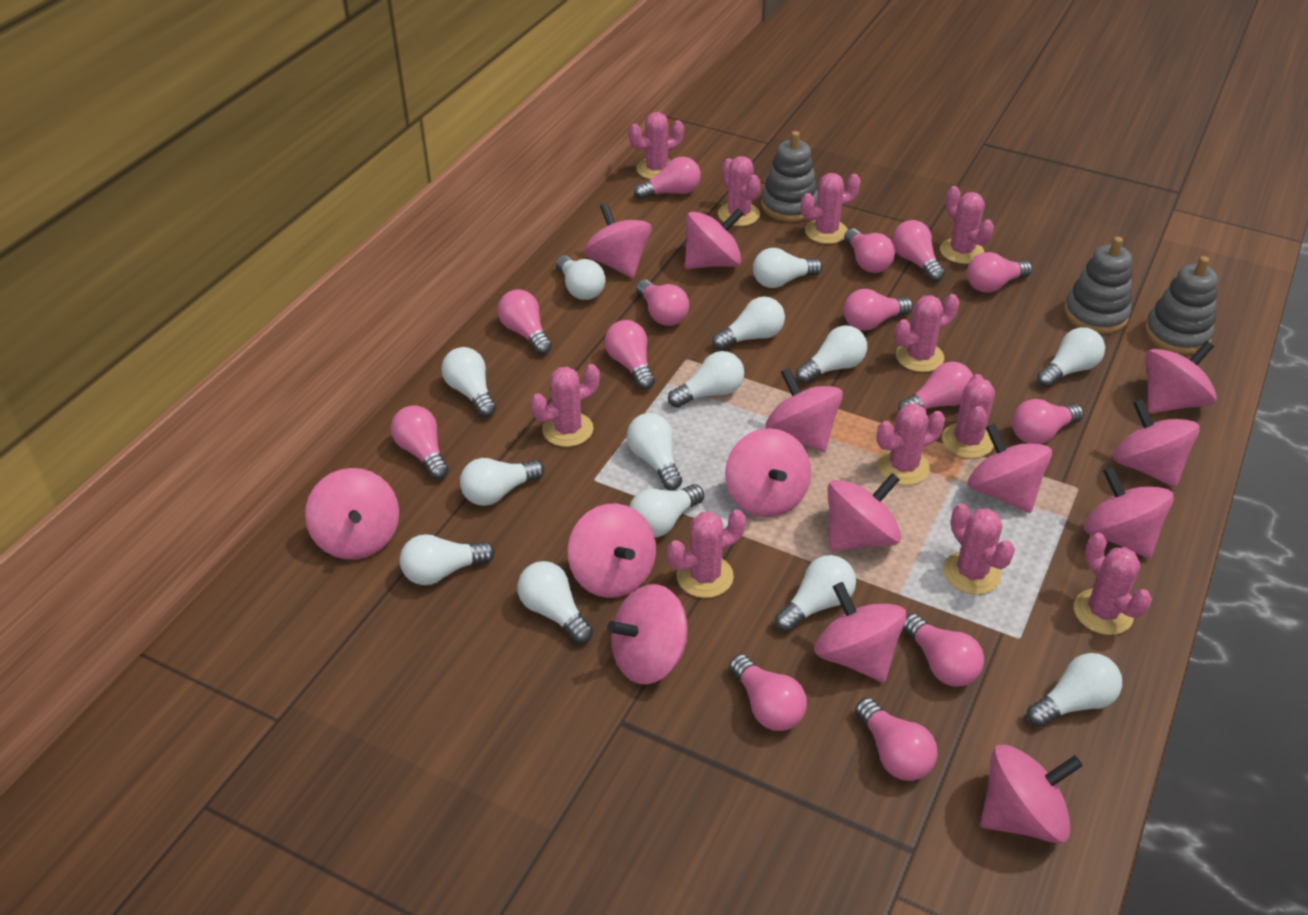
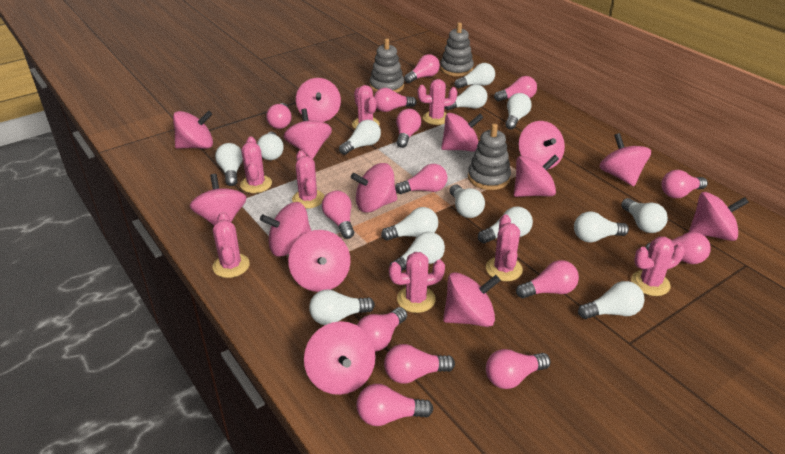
pink cactus: 11 -> 8

